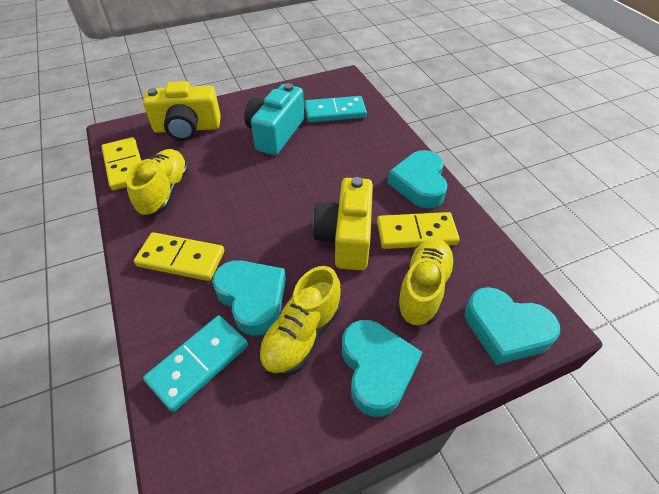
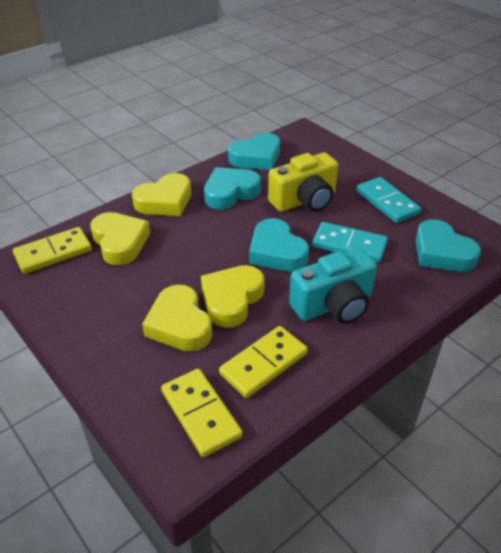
yellow camera: 2 -> 1
yellow heart: 0 -> 4
yellow shoe: 3 -> 0

